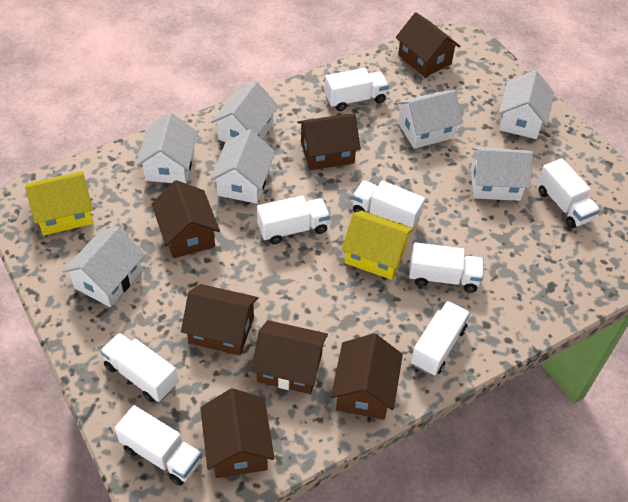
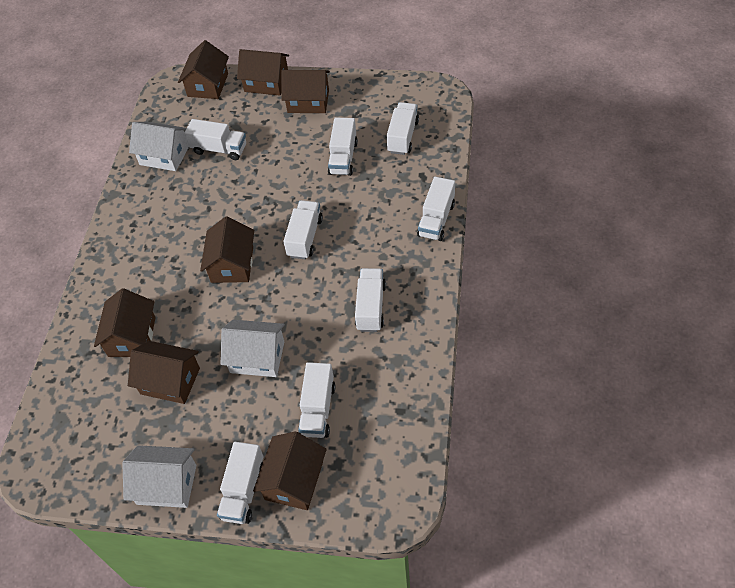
white house: 7 -> 3
yellow house: 2 -> 0

